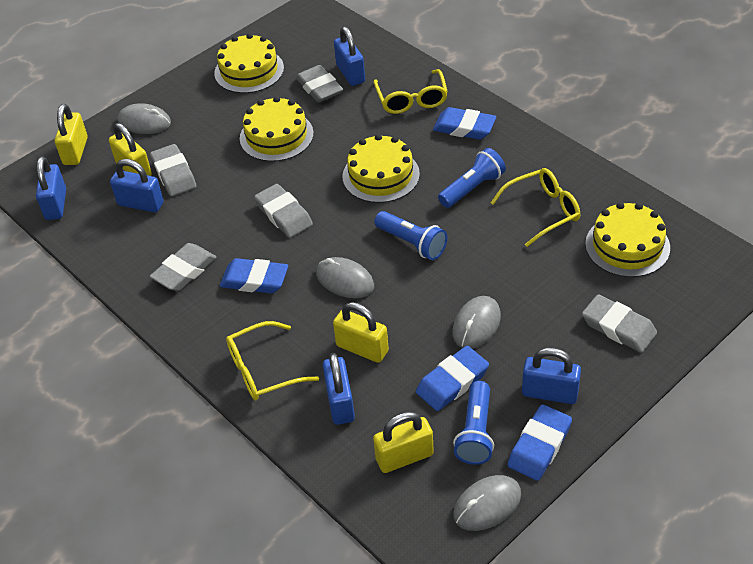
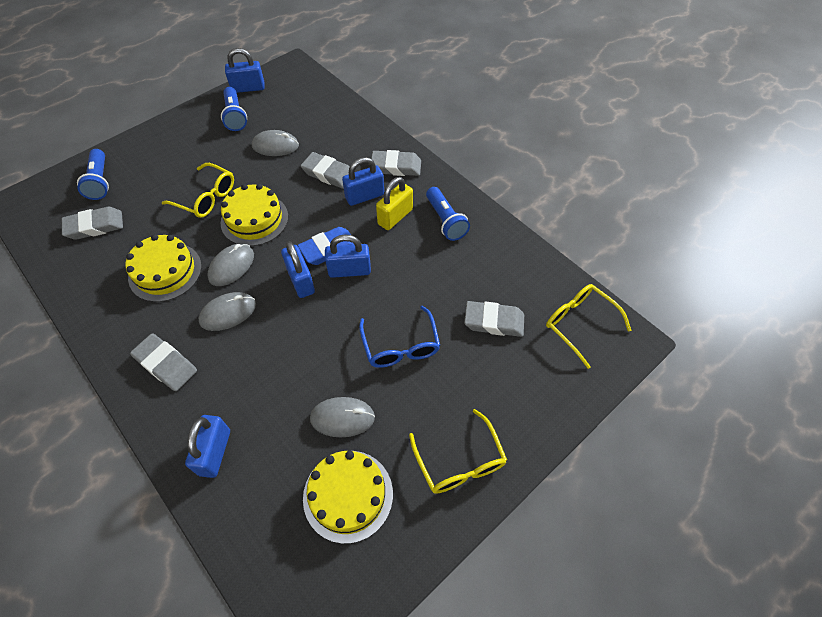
blue eraser: 4 -> 1
blue glasses: 0 -> 1
yellow cake: 4 -> 3
yellow padlock: 4 -> 1

